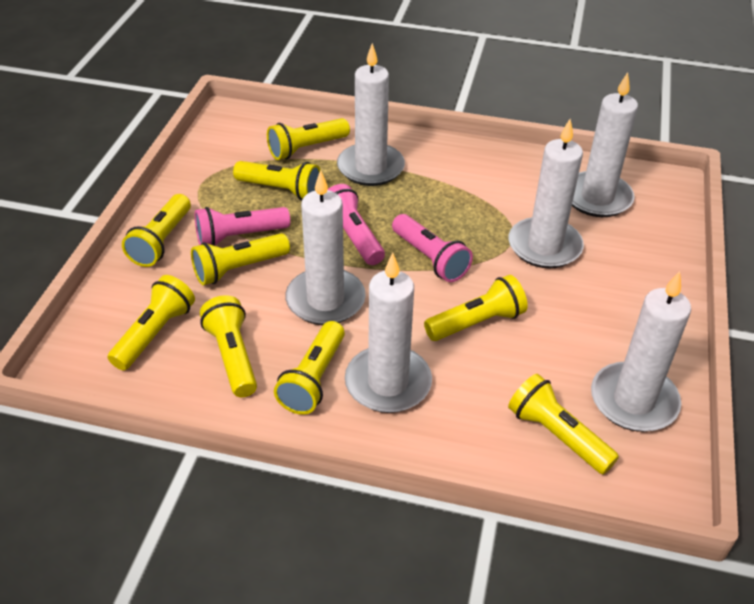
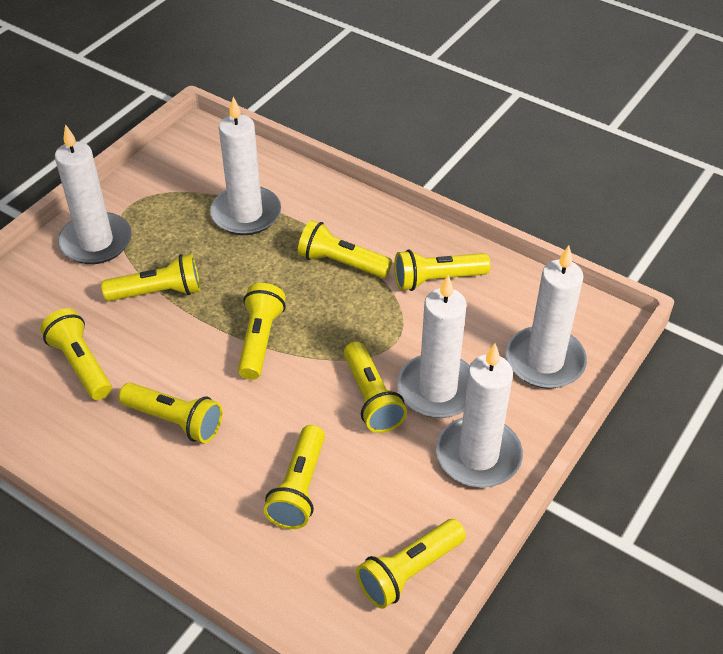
pink flashlight: 3 -> 0
white candle: 6 -> 5

